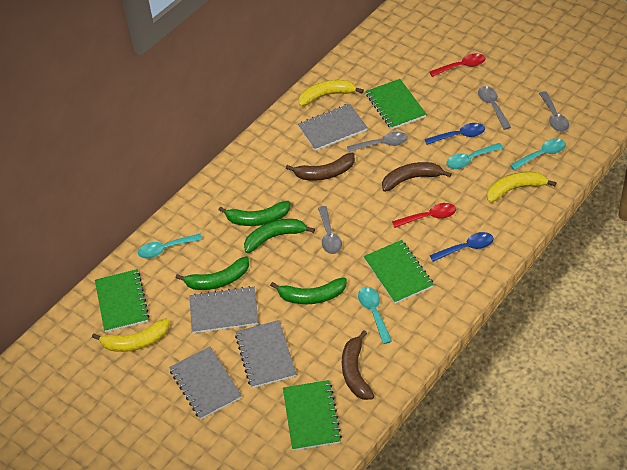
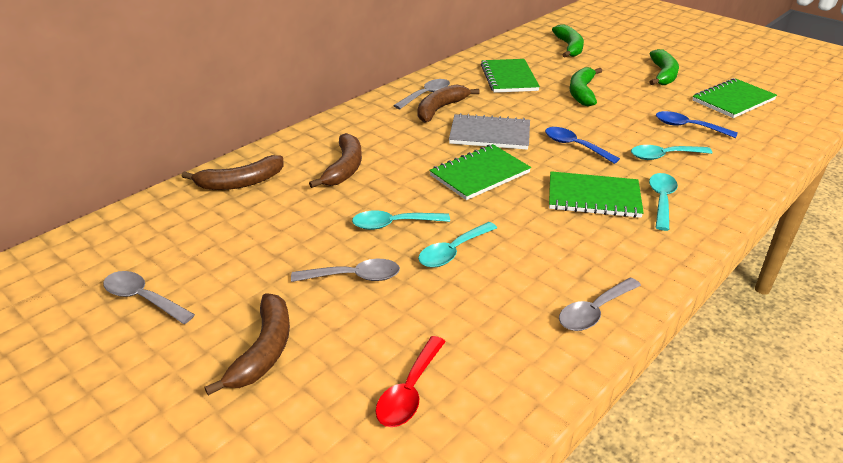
brown banana: 3 -> 4
green banana: 4 -> 3
grey notebook: 4 -> 1
red spoon: 2 -> 1
yellow banana: 3 -> 0

